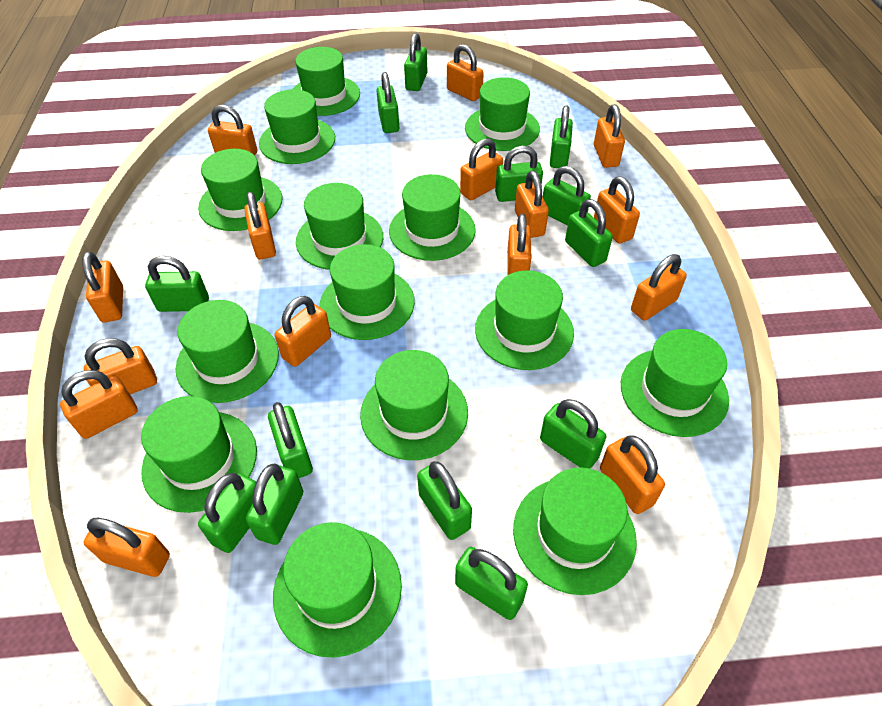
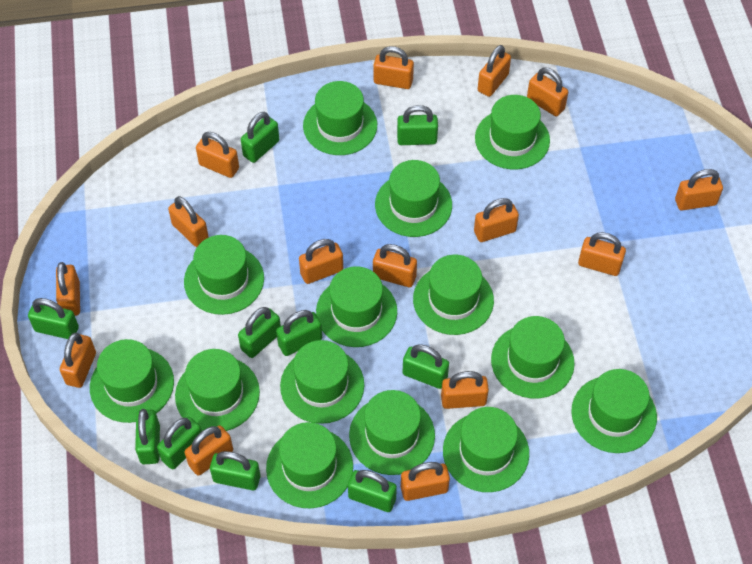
green padlock: 13 -> 10

